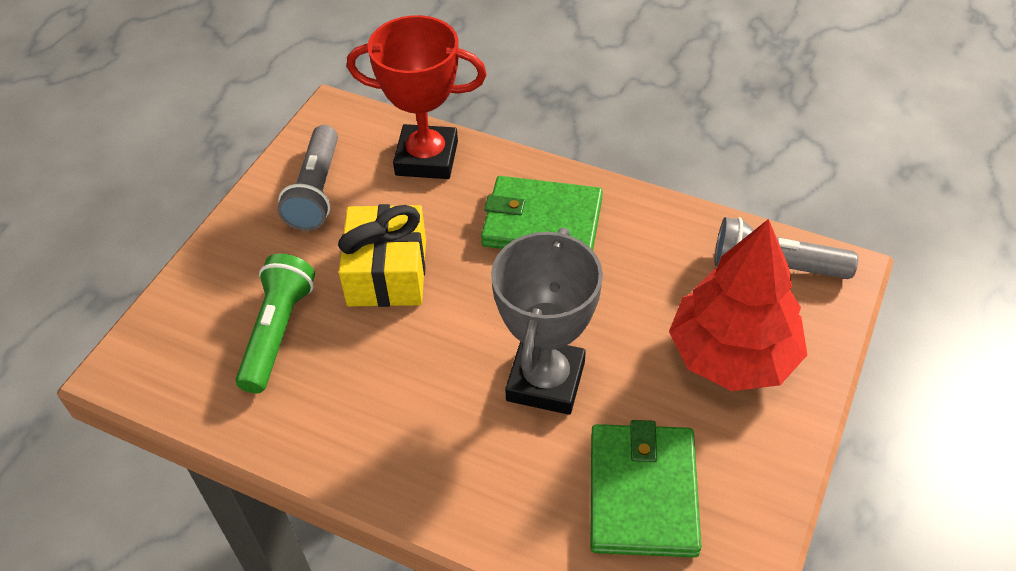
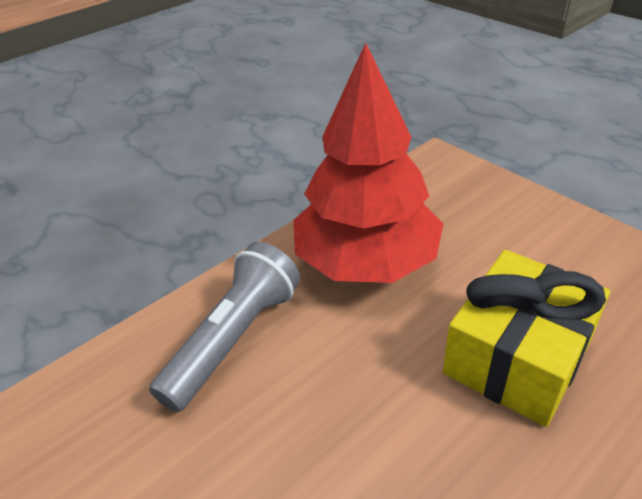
green flashlight: 1 -> 0
green wallet: 2 -> 0
grey flashlight: 2 -> 1
grey trophy: 1 -> 0
red trophy: 1 -> 0

